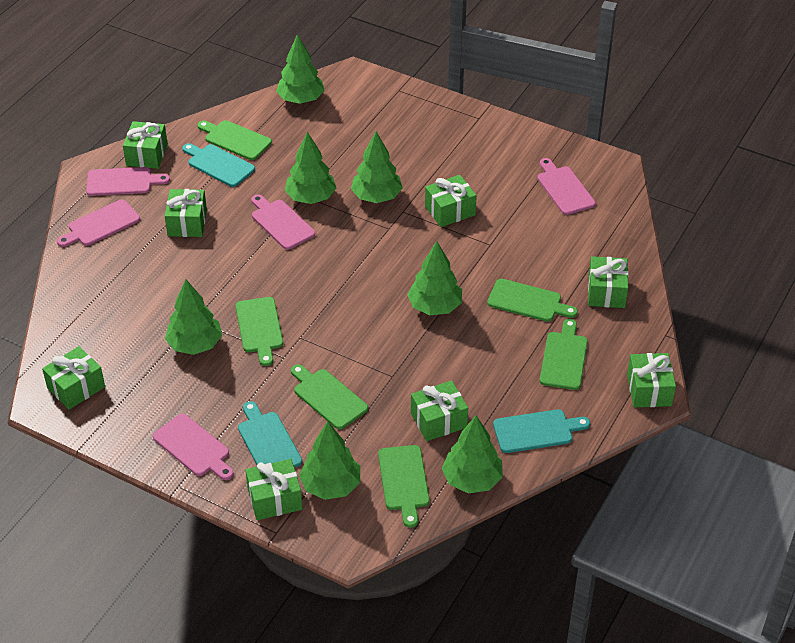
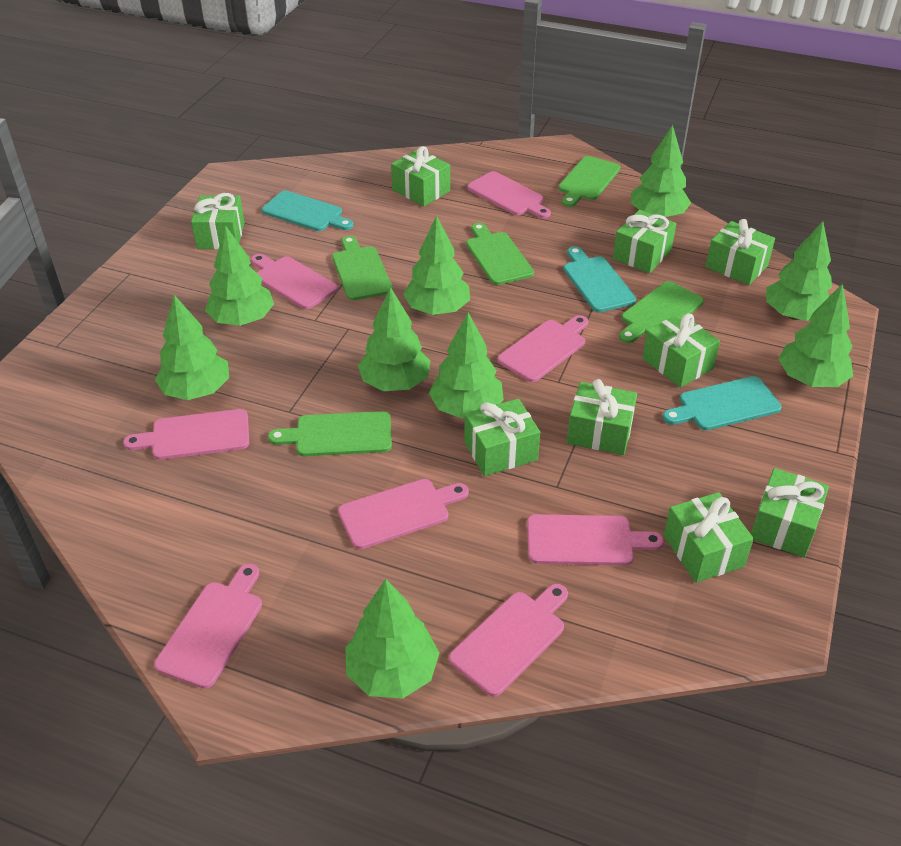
green cutting board: 6 -> 5
green gift: 8 -> 9
green tree: 7 -> 9
pink cutting board: 5 -> 8

